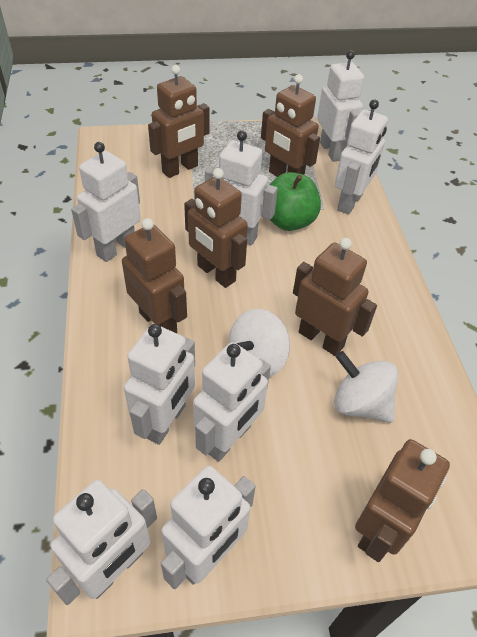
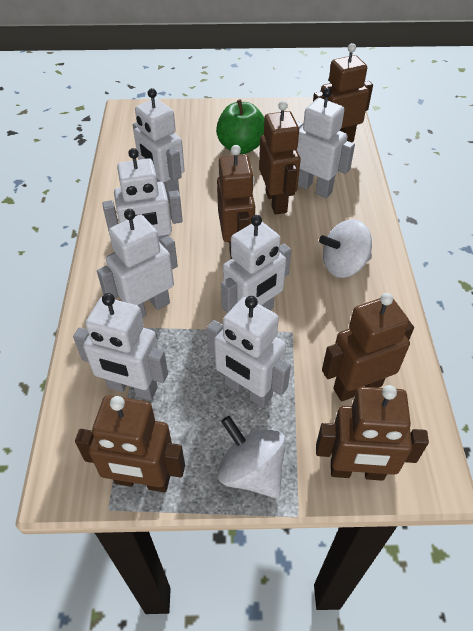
white robot: 8 -> 7

